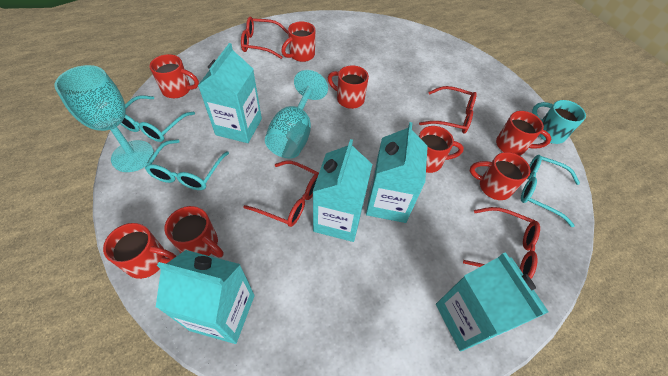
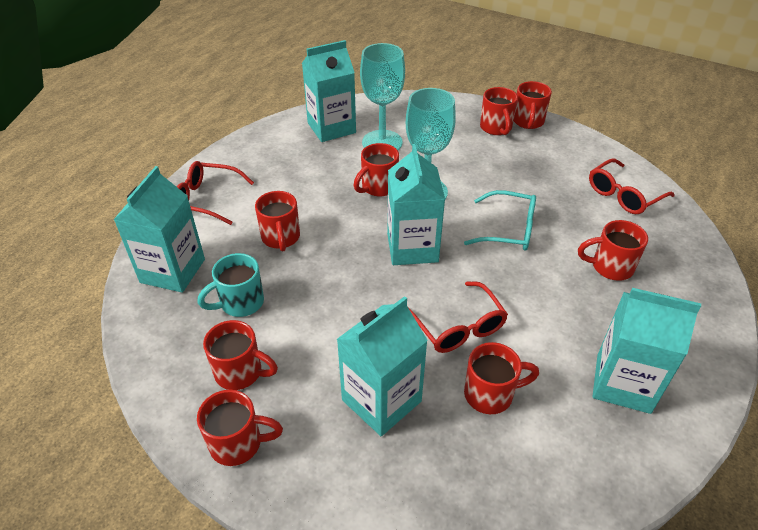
red glasses: 4 -> 3
turquoise glasses: 3 -> 1

